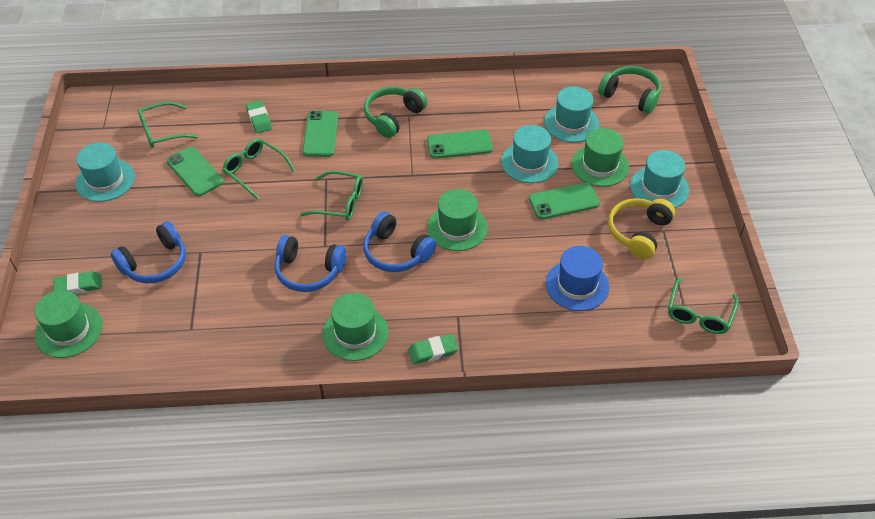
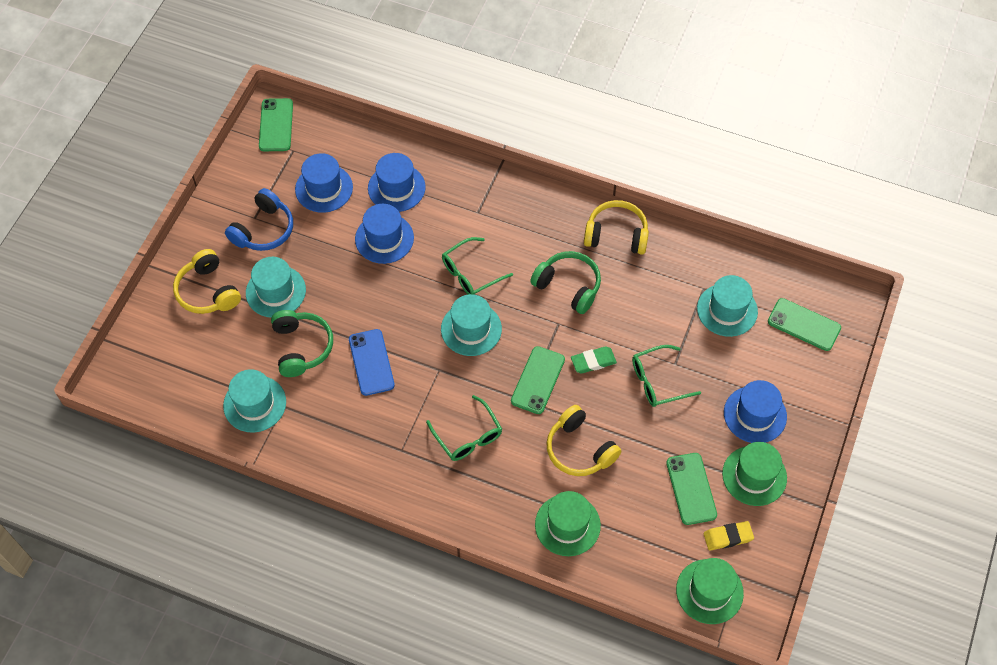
blue hat: 1 -> 4
blue headphones: 3 -> 1
blue phone: 0 -> 1
green eraser: 3 -> 1
green glasses: 4 -> 3
green hat: 4 -> 3
yellow eraser: 0 -> 1
yellow headphones: 1 -> 3

